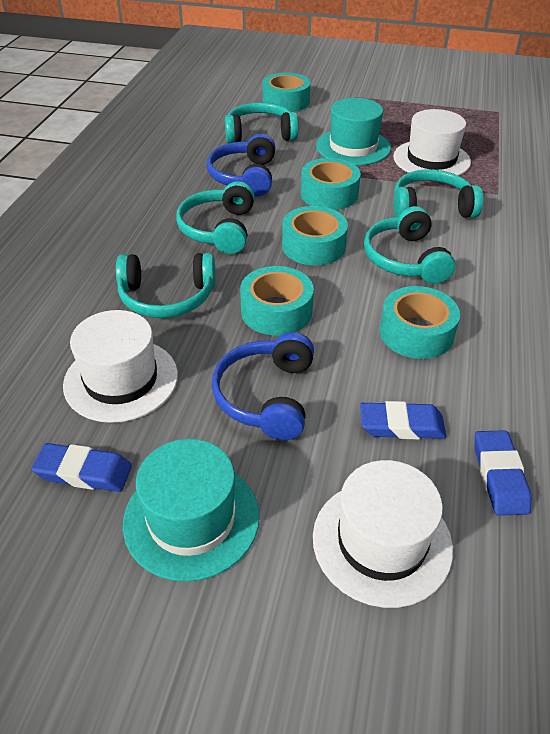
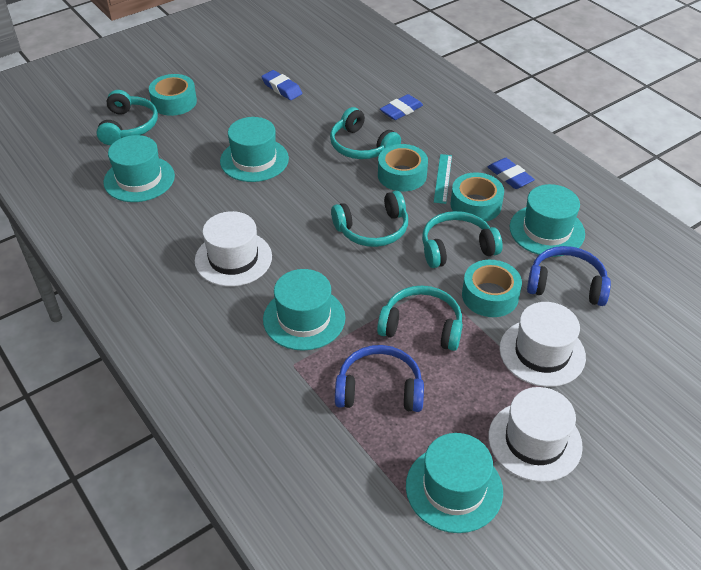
turquoise hat: 2 -> 5
turquoise ruler: 0 -> 1
turquoise tape: 5 -> 4

